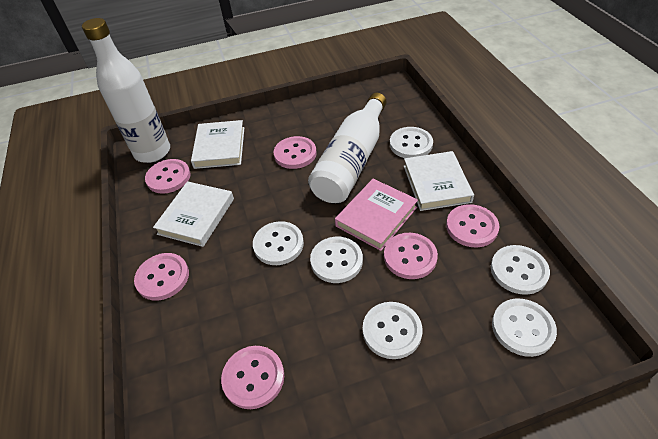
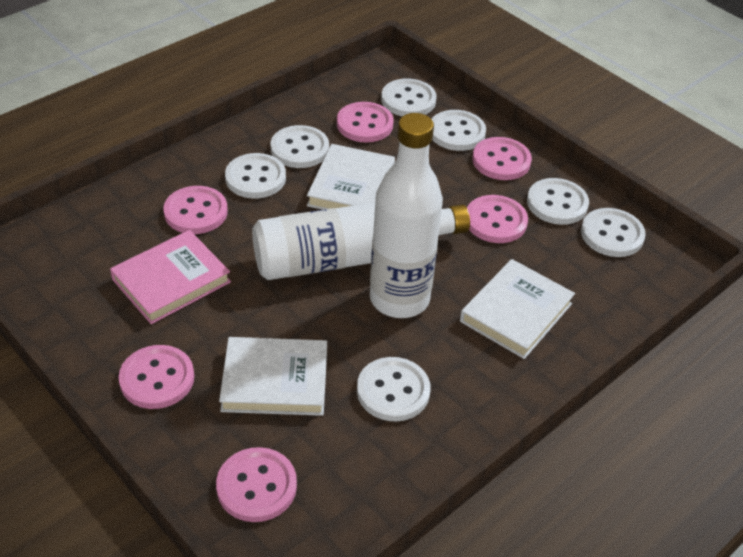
white button: 6 -> 7

